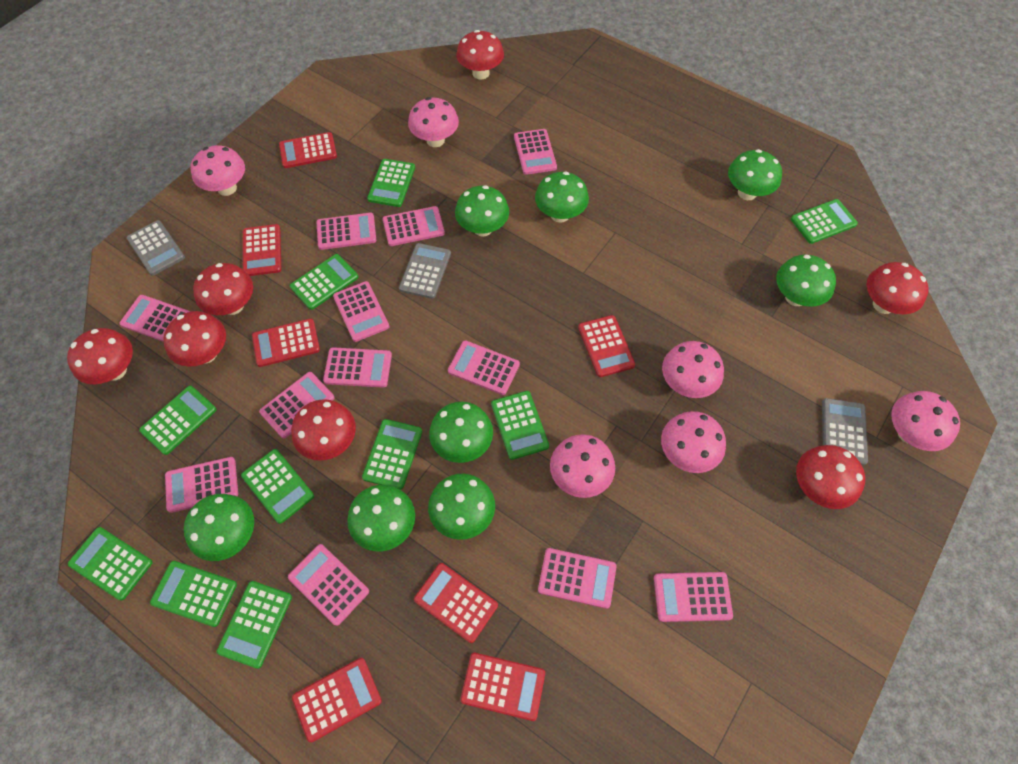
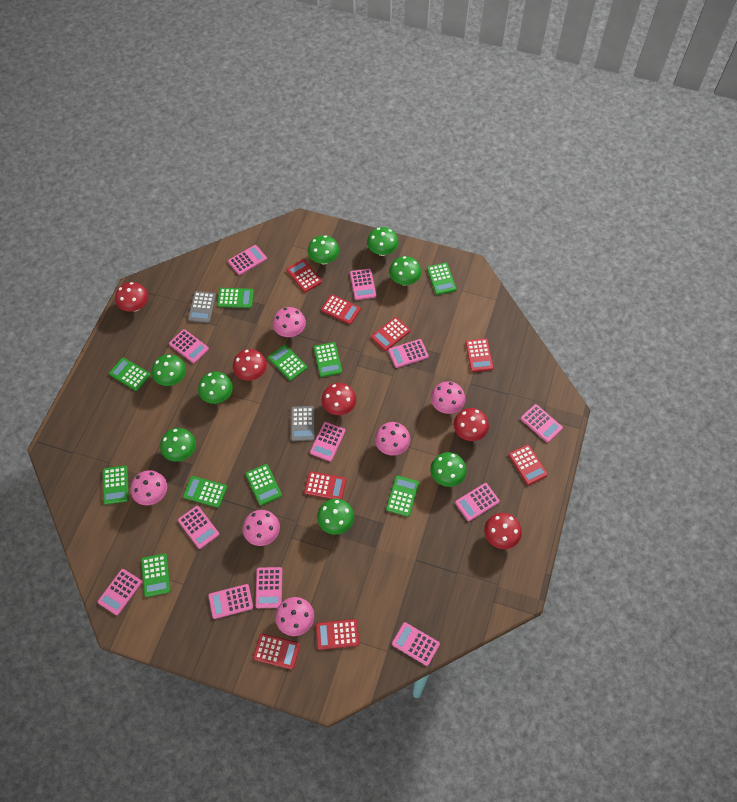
grey calculator: 3 -> 2
red calculator: 7 -> 8
red mushroom: 7 -> 5

